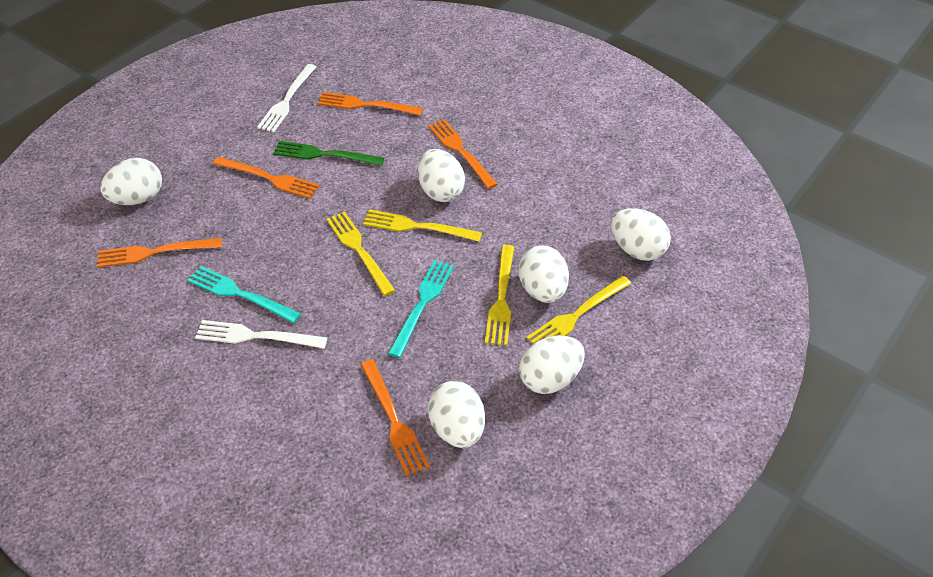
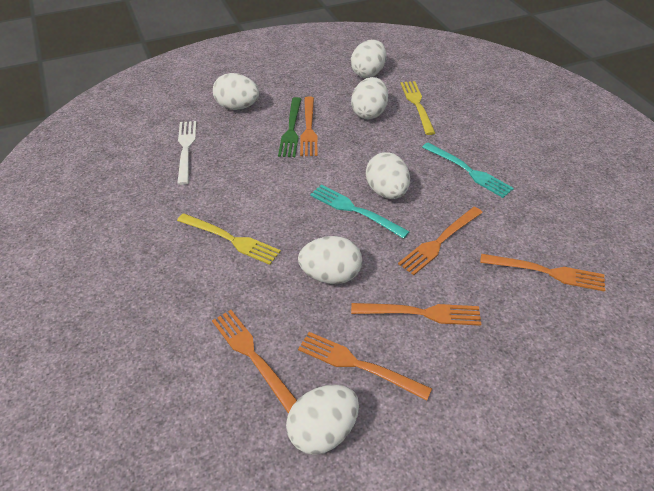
orange fork: 5 -> 6
white fork: 2 -> 1
yellow fork: 4 -> 2

